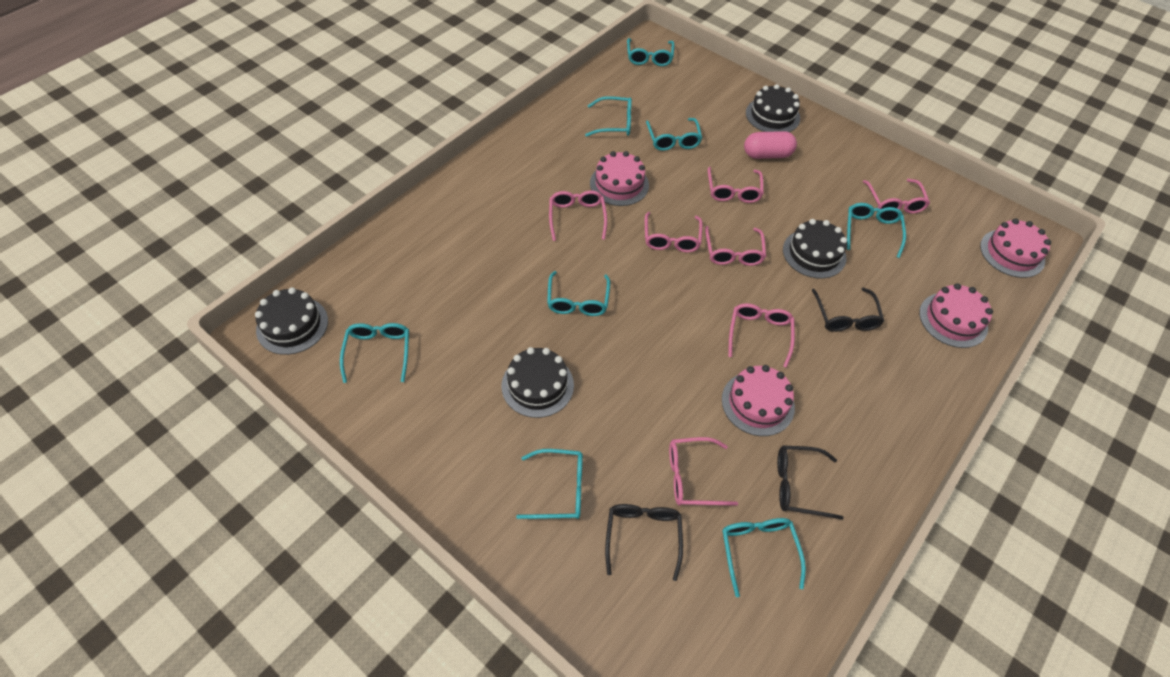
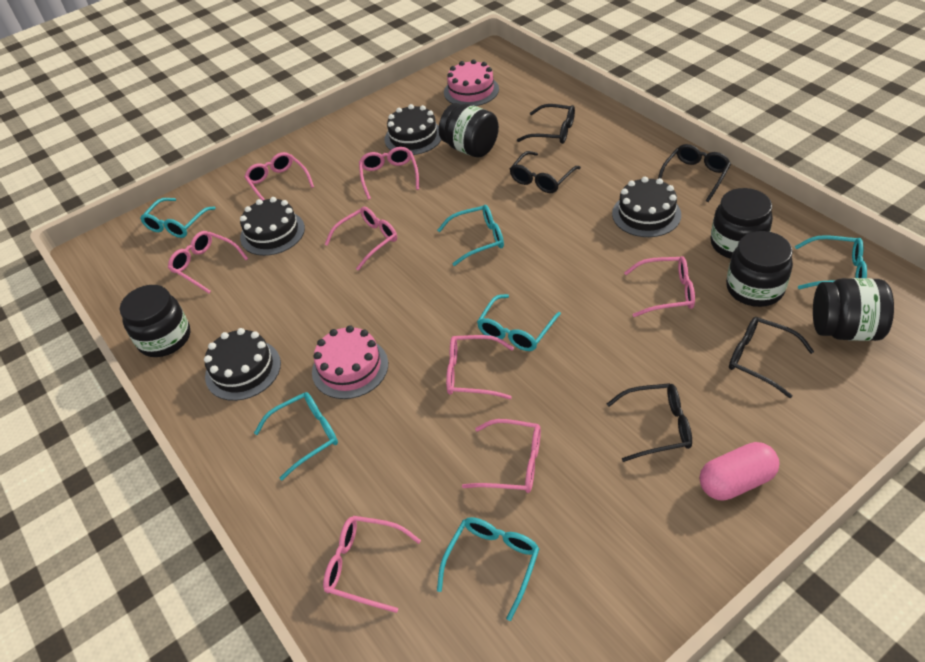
black glasses: 3 -> 5
black jar: 0 -> 5
pink cake: 4 -> 2
pink glasses: 7 -> 8
turquoise glasses: 8 -> 6

